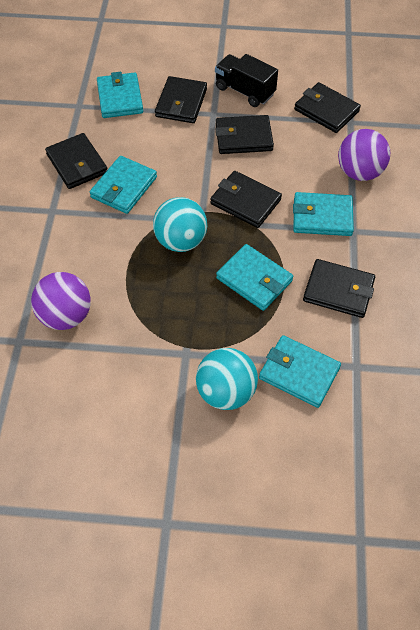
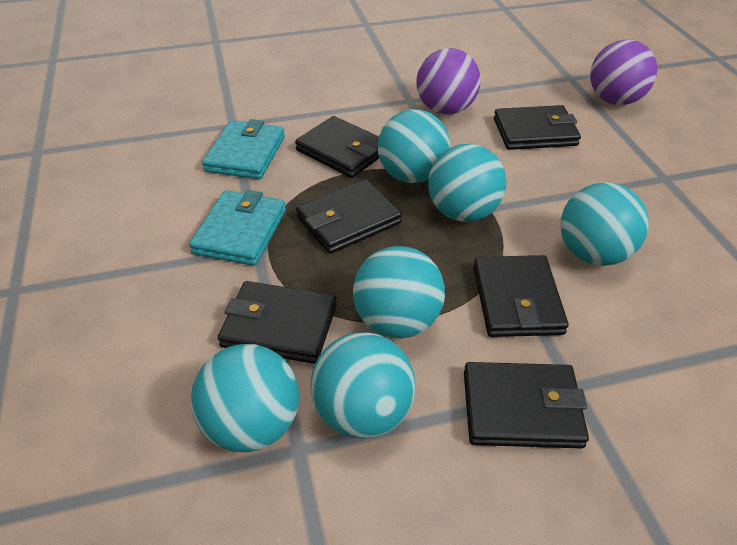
black truck: 1 -> 0
turquoise ball: 2 -> 6
turquoise wallet: 5 -> 2

